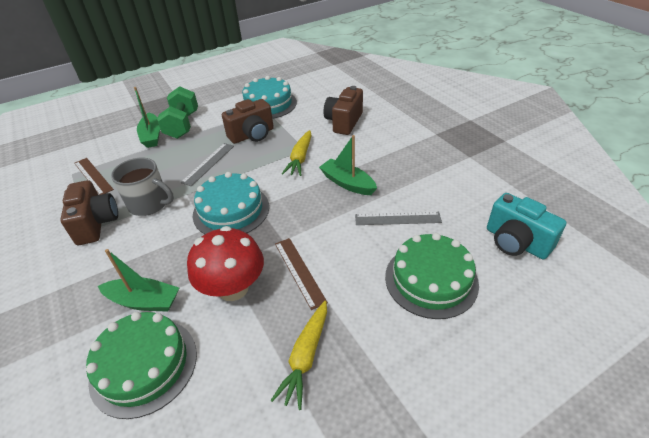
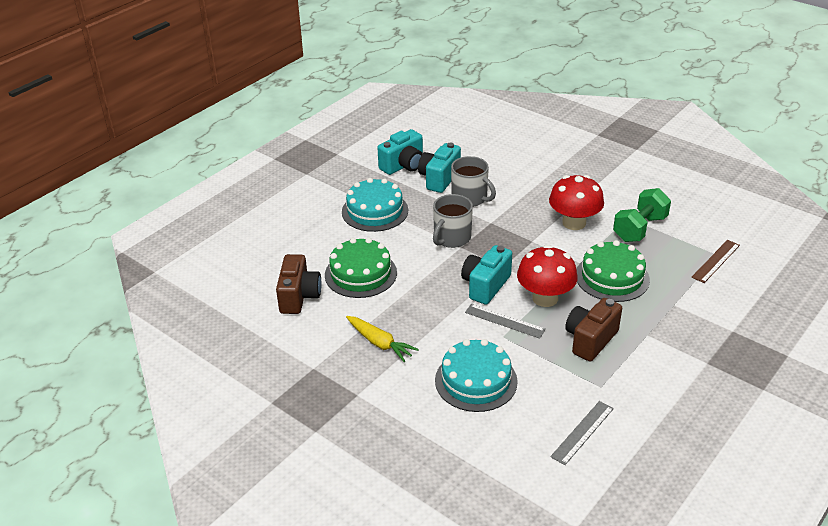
brown camera: 3 -> 2
brown ruler: 2 -> 1
green boat: 3 -> 0
grey mug: 1 -> 2
red mushroom: 1 -> 2
turquoise camera: 1 -> 3
yellow carrot: 2 -> 1

